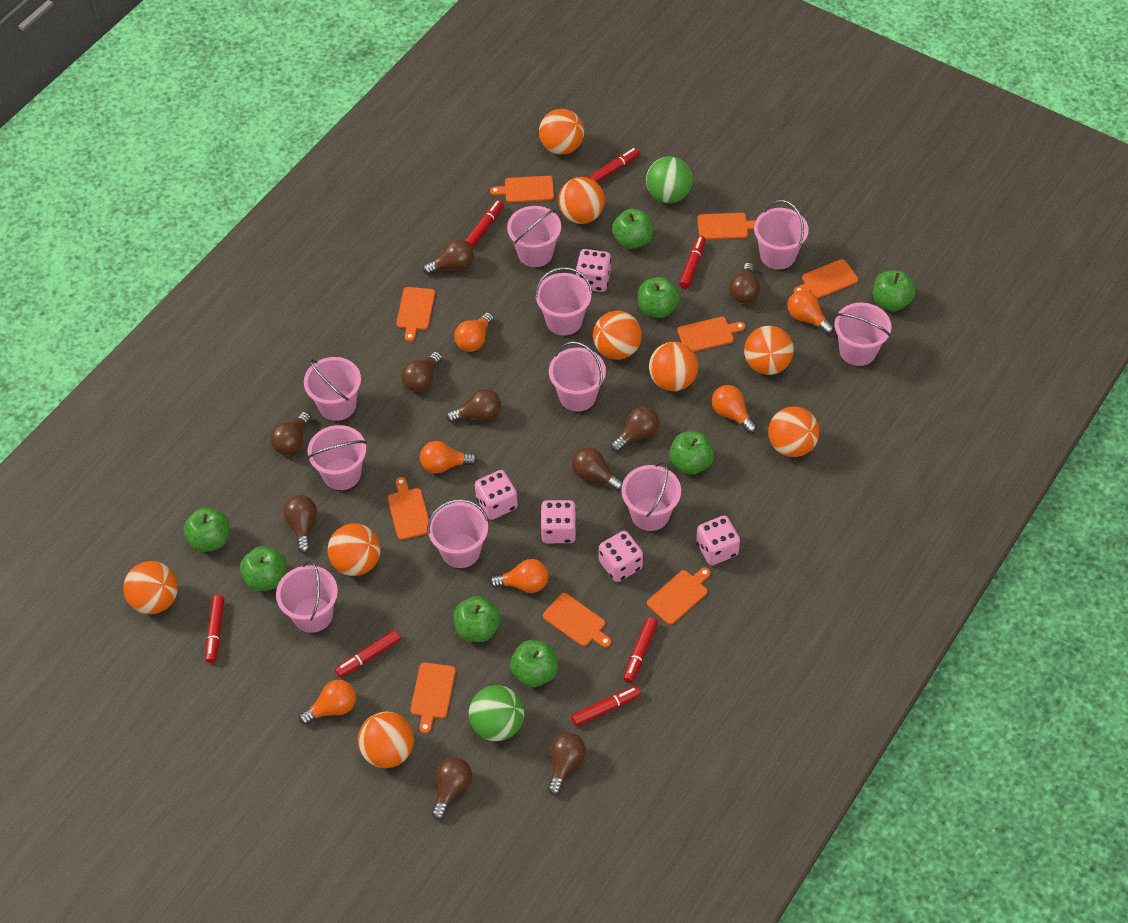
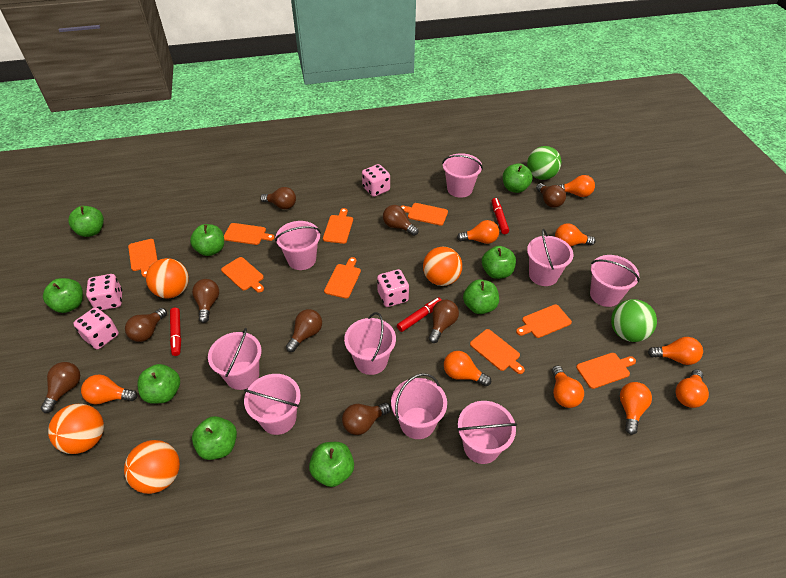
brown light bulb: 10 -> 9
green apple: 8 -> 9
orange ball: 9 -> 4
orange light bulb: 6 -> 9
pink bucket: 10 -> 9
pink dice: 5 -> 4
red marker: 7 -> 3

